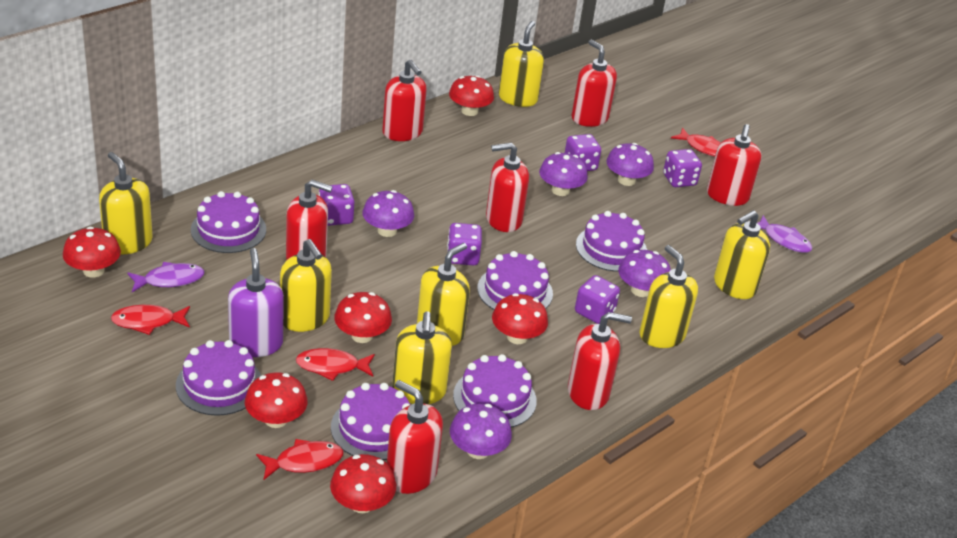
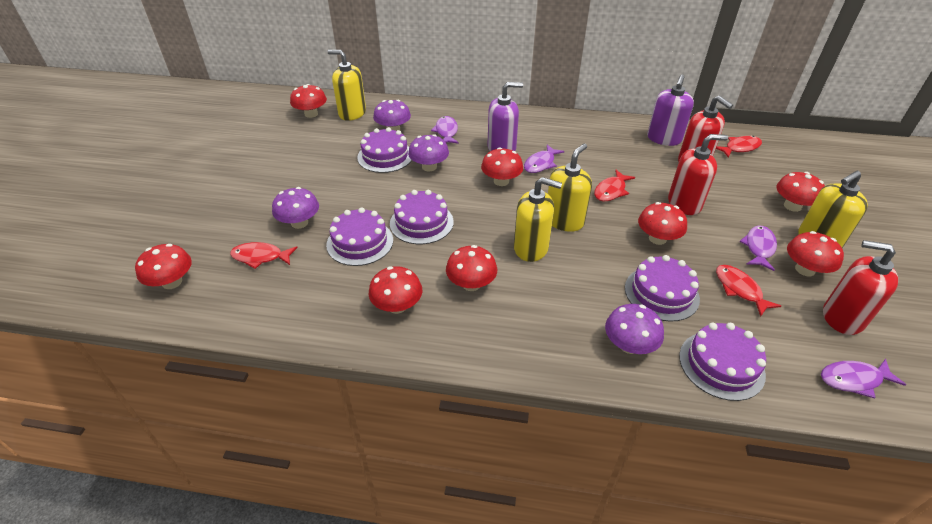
purple cake: 6 -> 5
purple dice: 5 -> 0
purple fish: 2 -> 4
purple mushroom: 5 -> 4
purple soap dispenser: 1 -> 2
red mushroom: 6 -> 8
red soap dispenser: 7 -> 3
yellow soap dispenser: 7 -> 4

